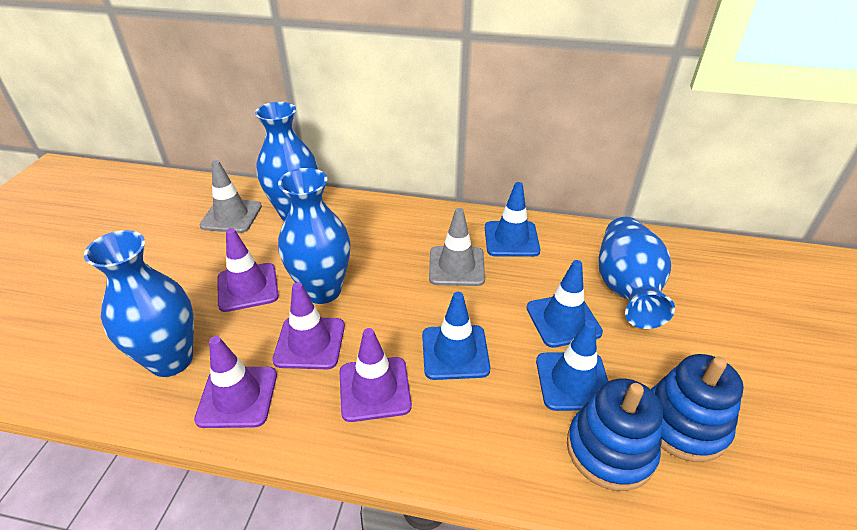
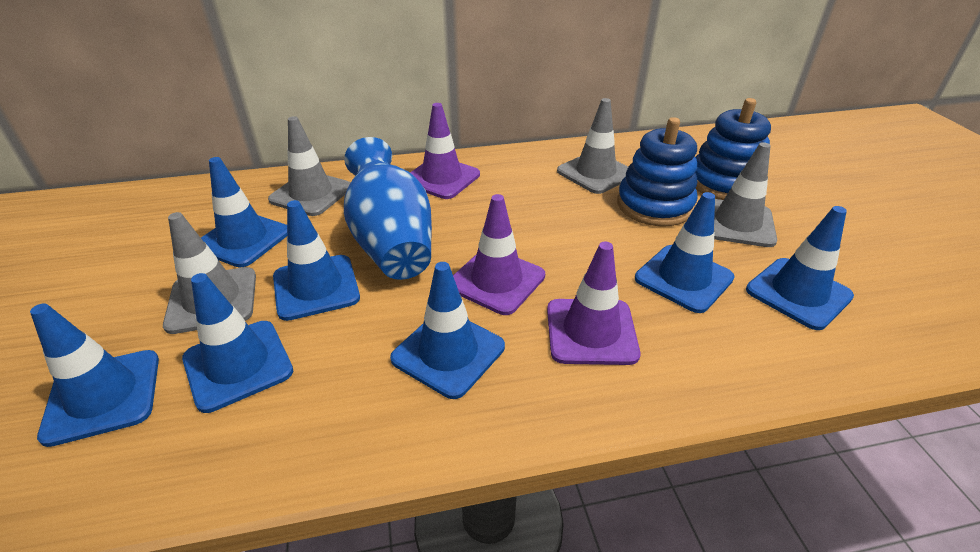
blue traffic cone: 4 -> 7
blue vase: 4 -> 1
grey traffic cone: 2 -> 4
purple traffic cone: 4 -> 3

